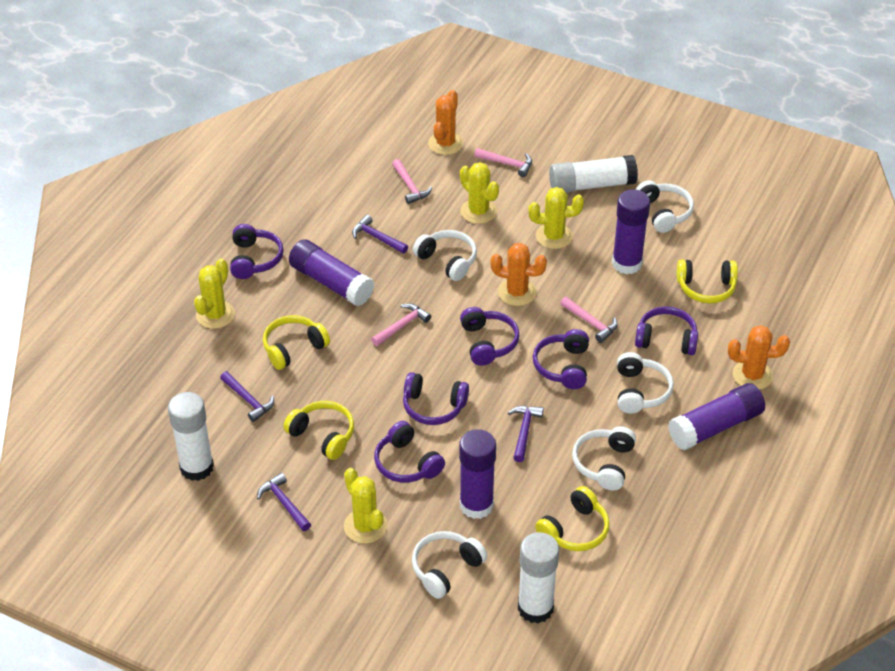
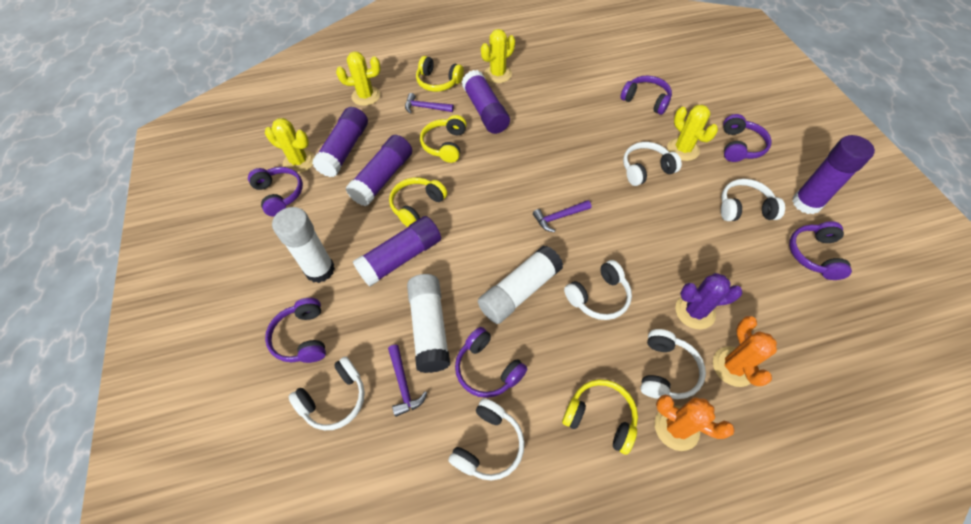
orange cactus: 3 -> 2
pink hammer: 4 -> 0
purple cactus: 0 -> 1
purple glue stick: 4 -> 5
purple hammer: 4 -> 3
white headphones: 5 -> 6

